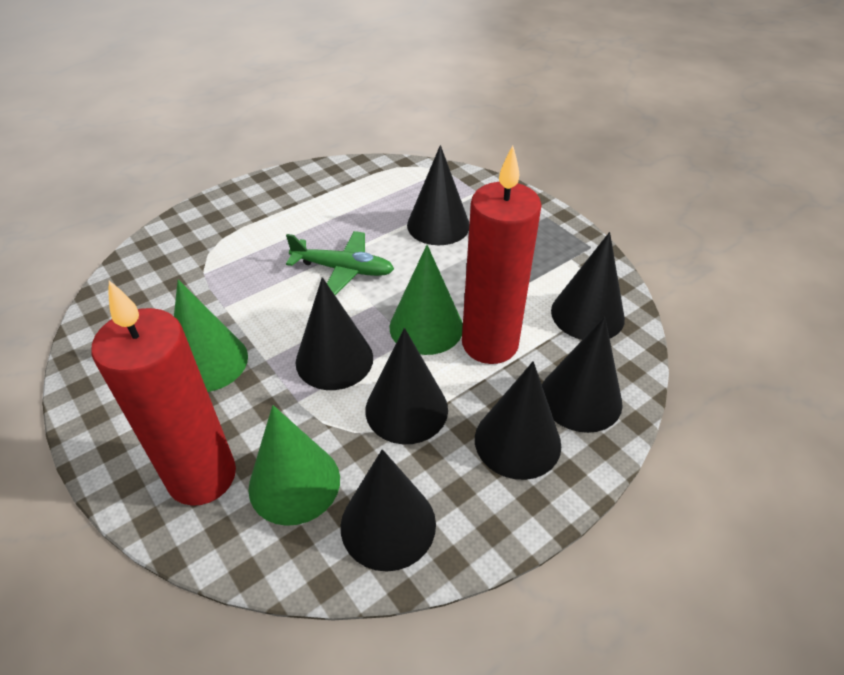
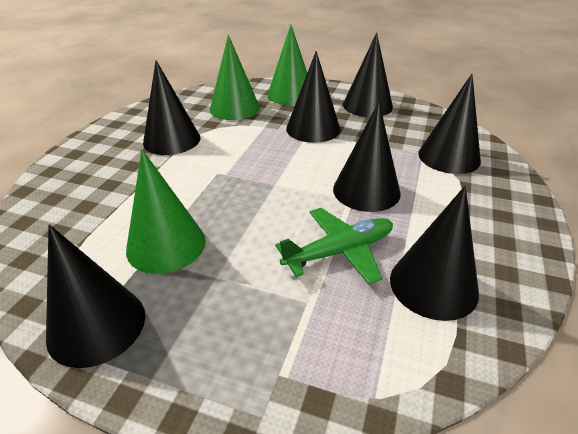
red candle: 2 -> 0

